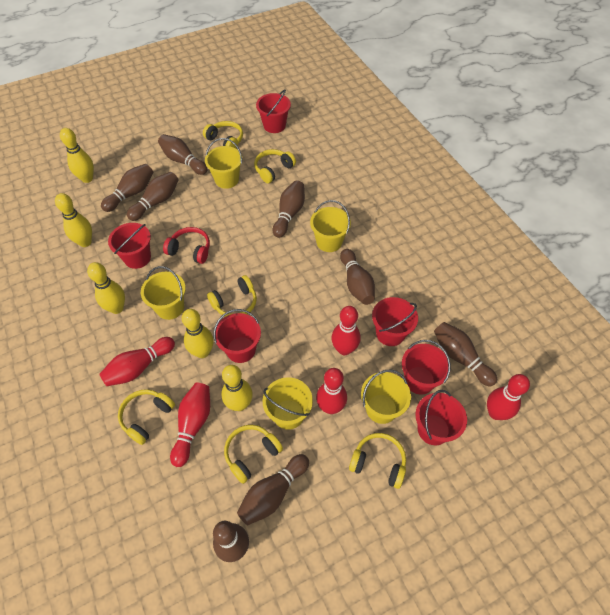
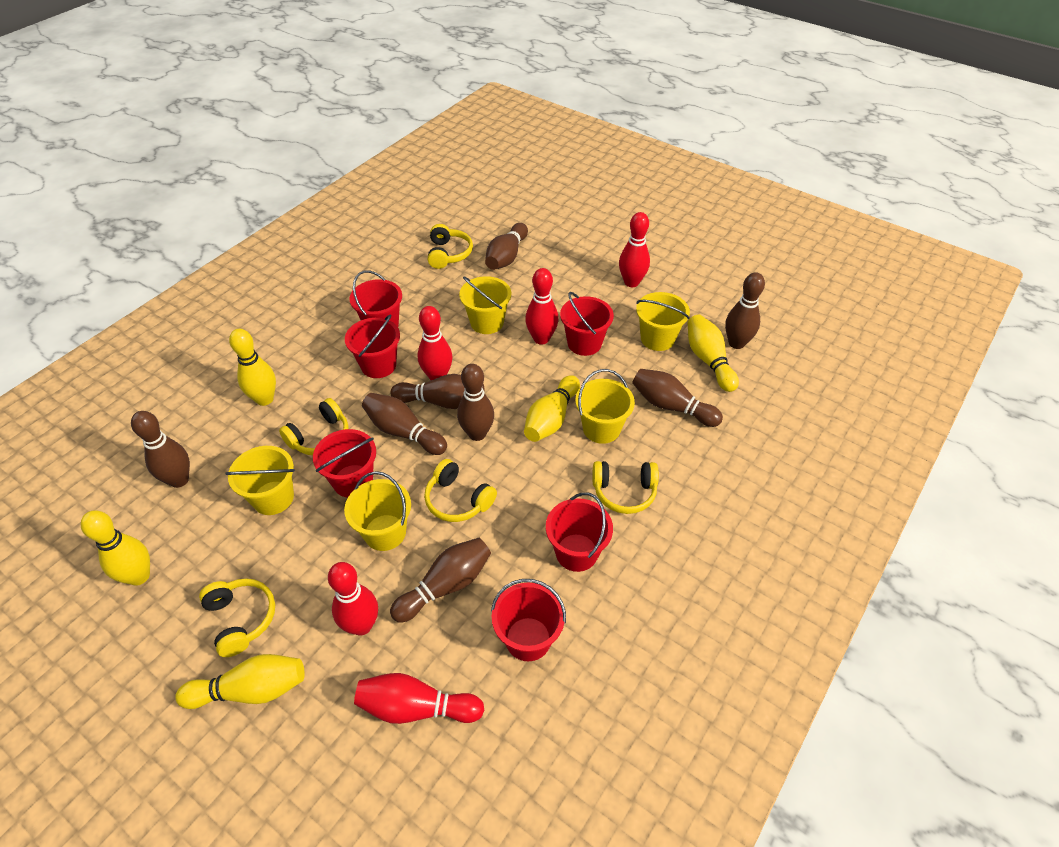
red headphones: 1 -> 0
yellow headphones: 6 -> 5

